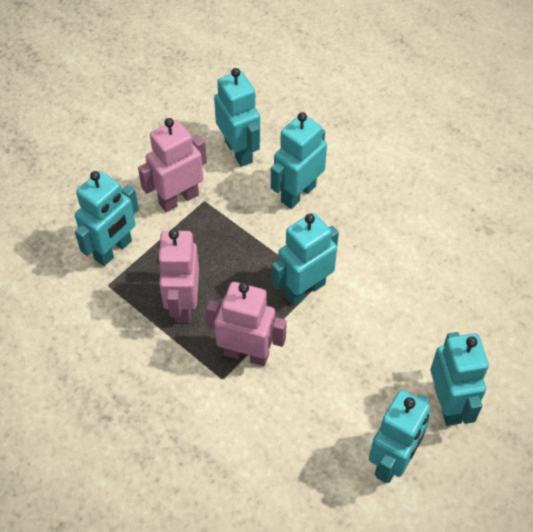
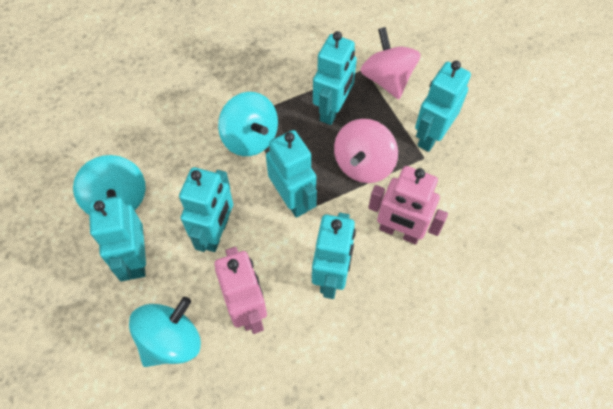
pink robot: 3 -> 2
pink spinning top: 0 -> 2
turquoise spinning top: 0 -> 3

